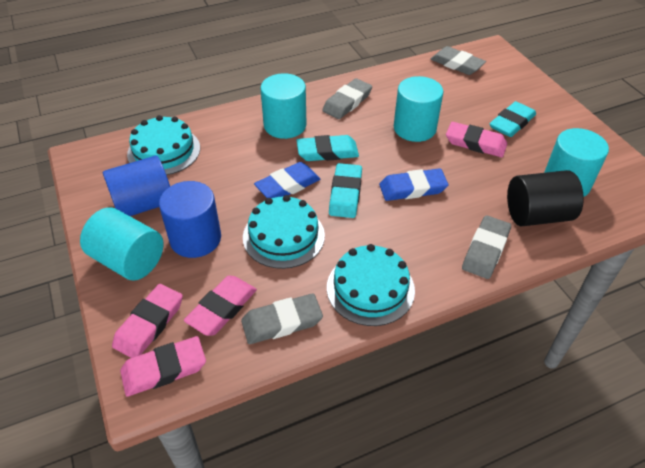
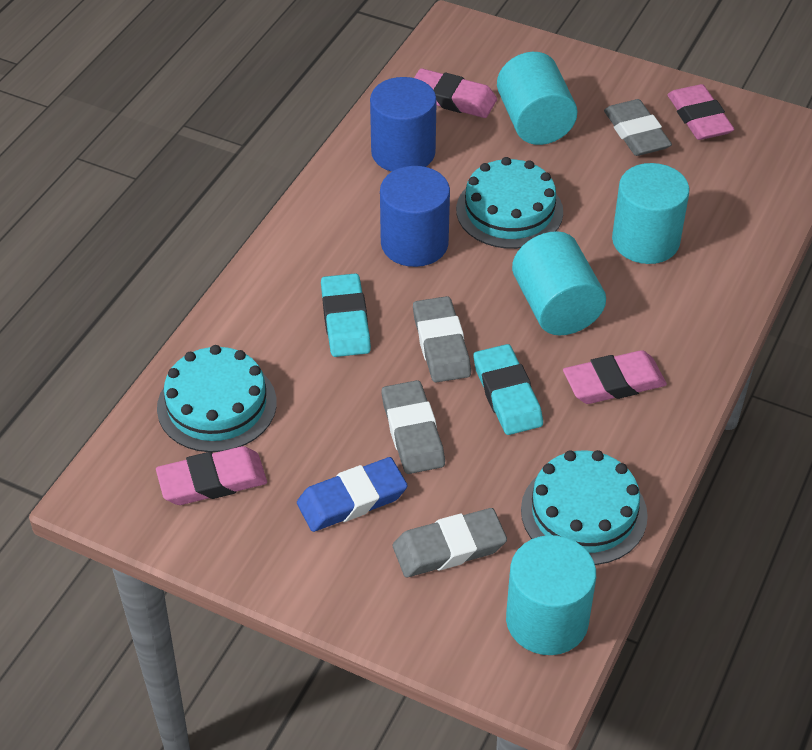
black cylinder: 1 -> 0
blue eraser: 2 -> 1
turquoise eraser: 3 -> 2

